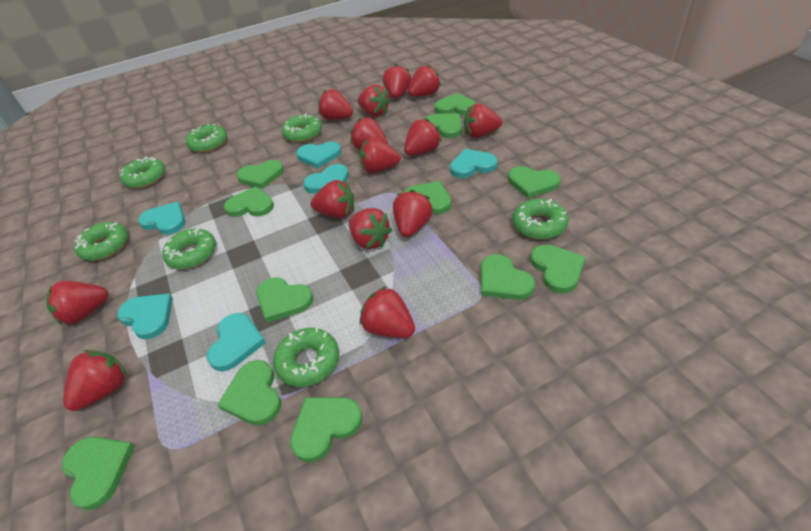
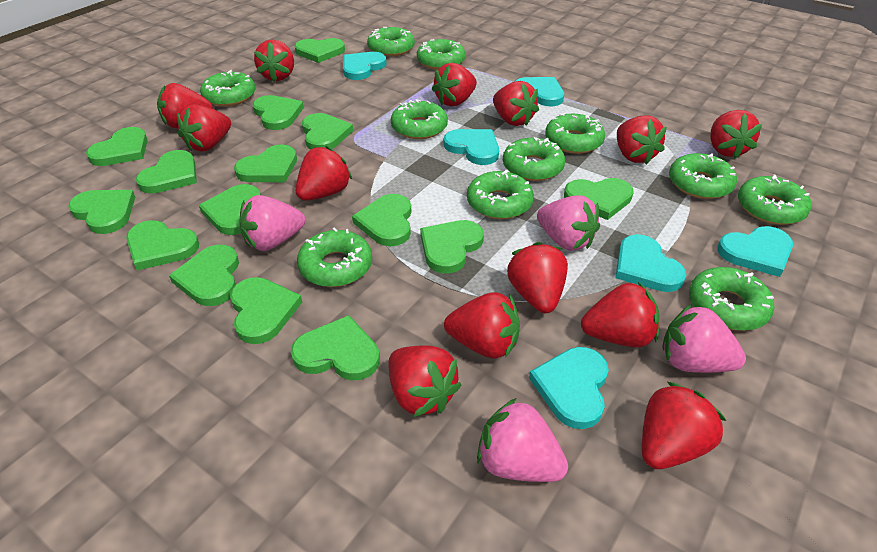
green donut: 7 -> 11
green heart: 12 -> 15
pink strawberry: 0 -> 4
red strawberry: 14 -> 13

